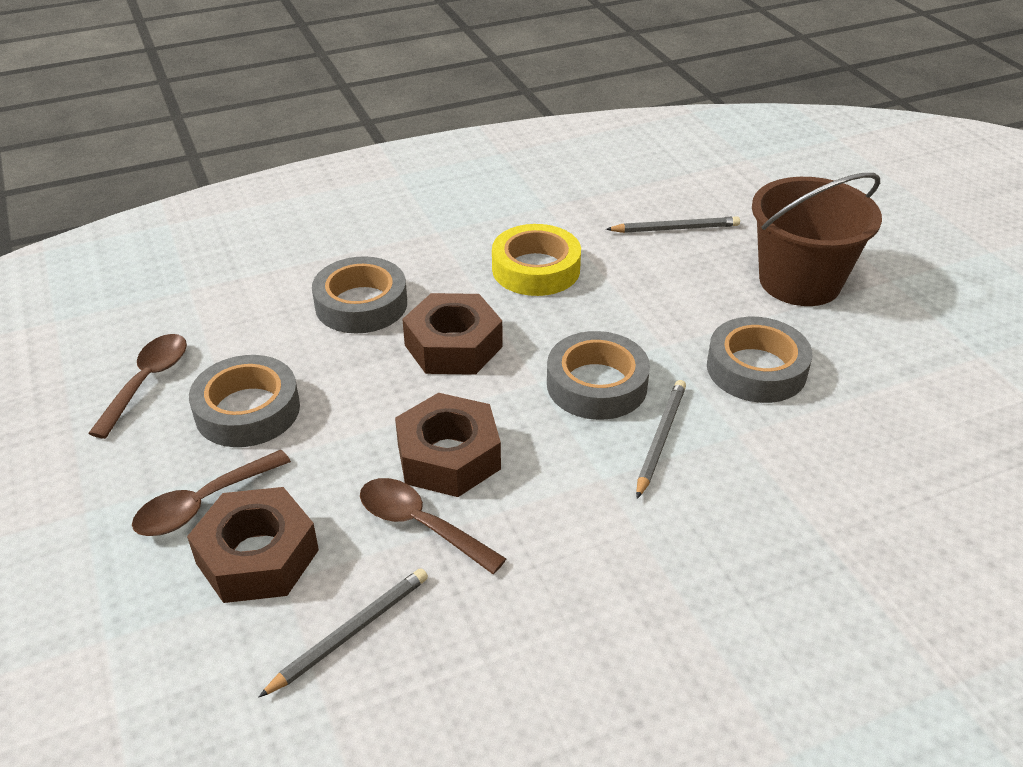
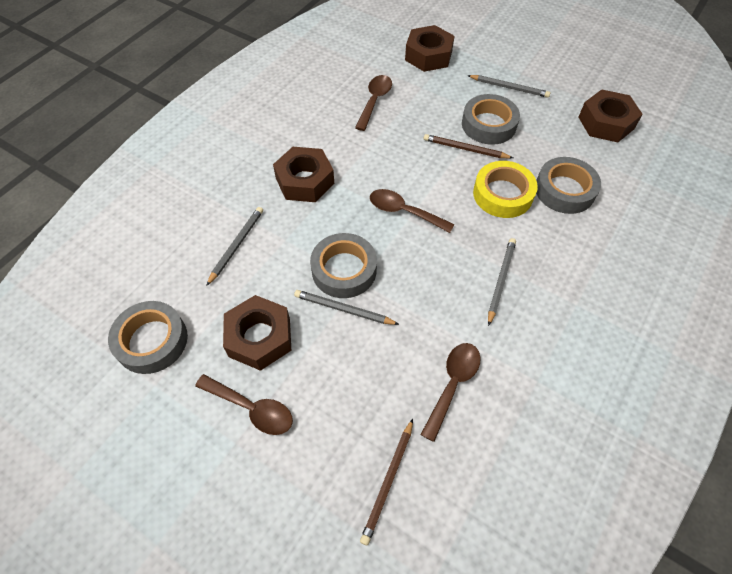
brown bucket: 1 -> 0
brown nut: 3 -> 4
brown pencil: 0 -> 2
brown spoon: 3 -> 4
grey pencil: 3 -> 4

